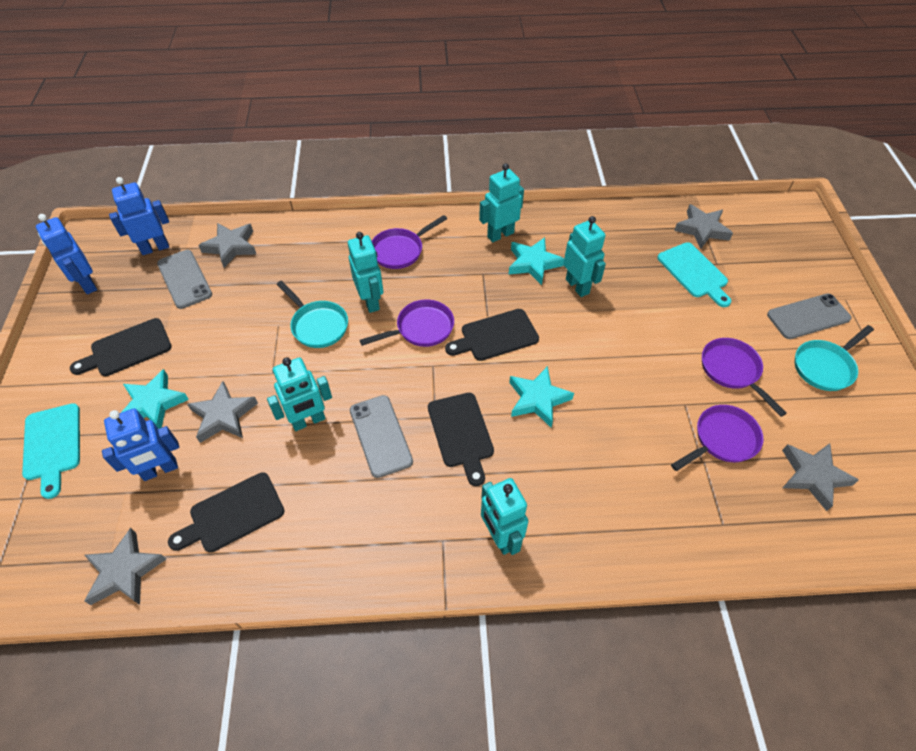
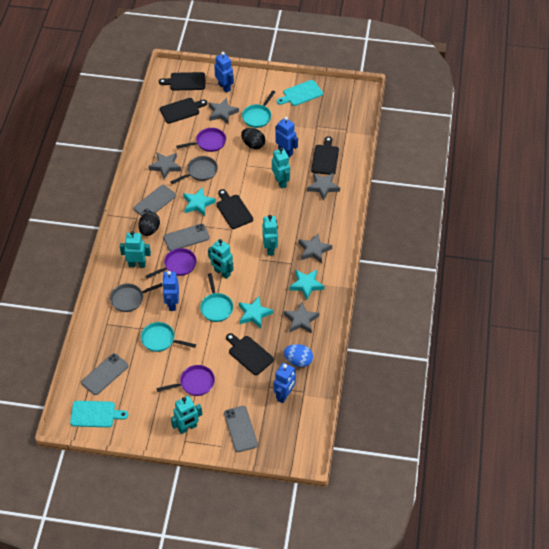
black cutting board: 4 -> 5
black egg: 0 -> 2
blue egg: 0 -> 1
blue robot: 3 -> 4
grey pan: 0 -> 2
grey phone: 3 -> 4
purple pan: 4 -> 3
turquoise pan: 2 -> 3

